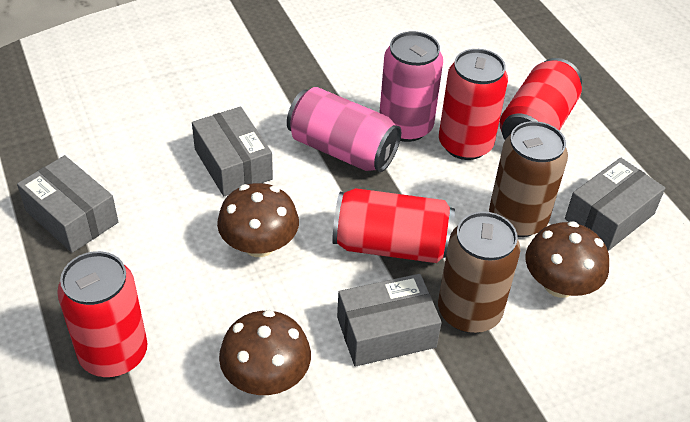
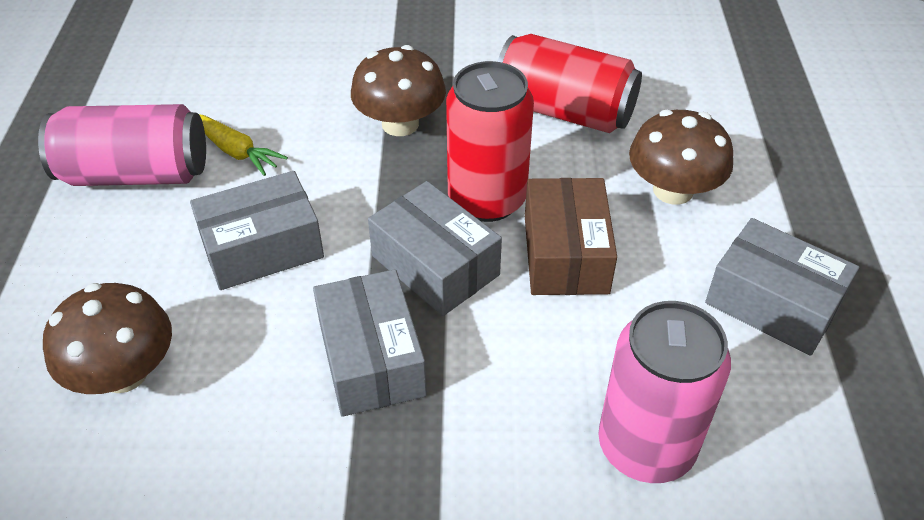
brown box: 0 -> 1
brown can: 2 -> 0
red can: 4 -> 2
yellow carrot: 0 -> 1

